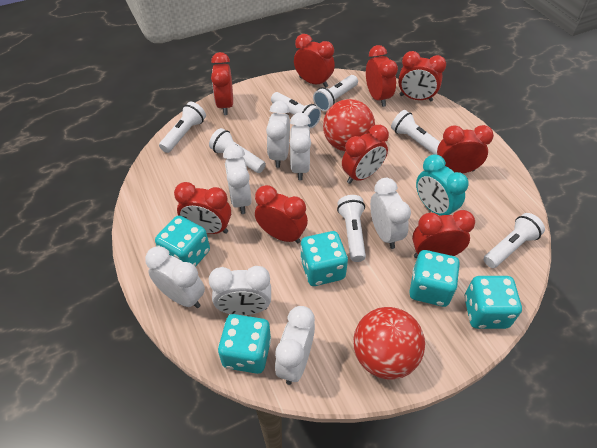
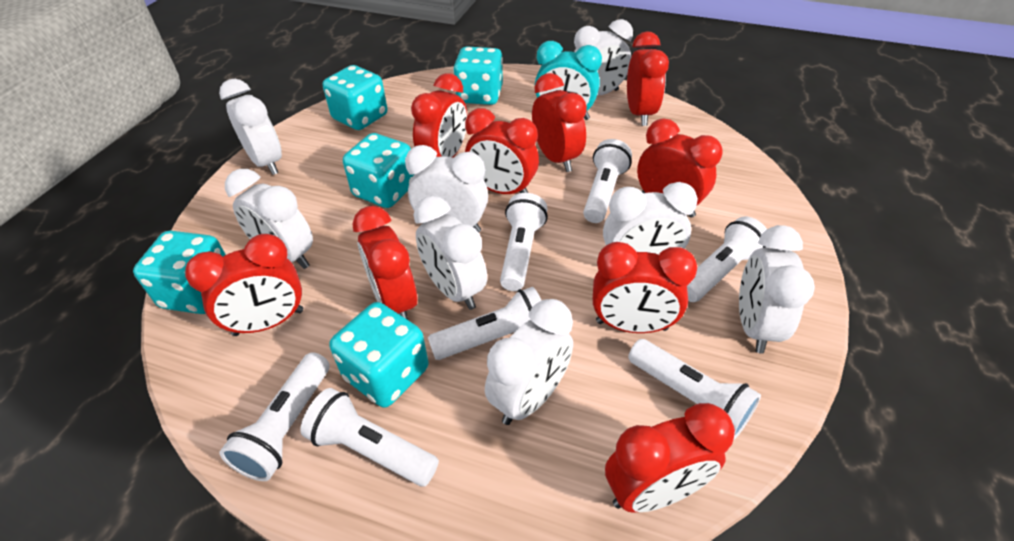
red ball: 2 -> 0
white clock: 7 -> 8

